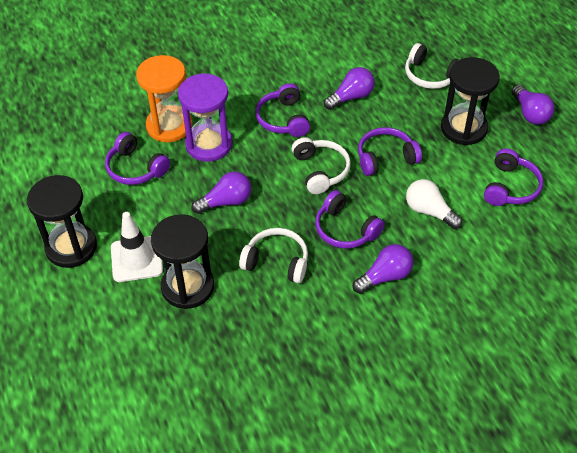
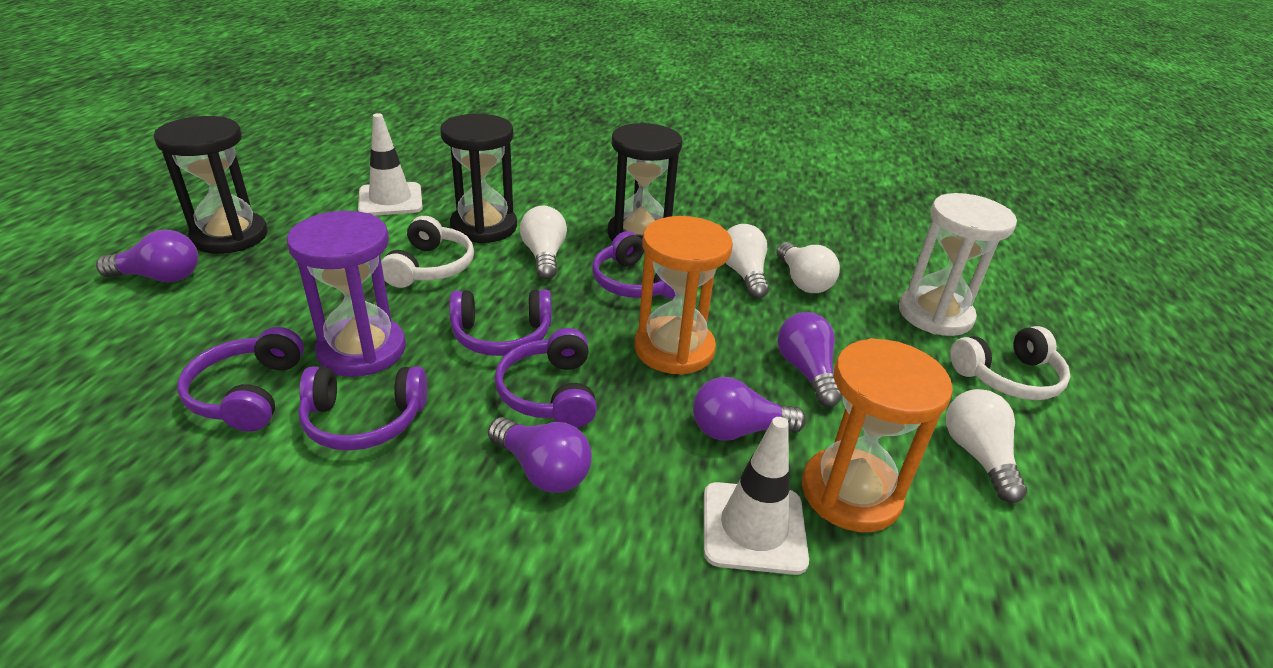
orange hourglass: 1 -> 2
white headphones: 3 -> 2
white hourglass: 0 -> 1
white light bulb: 1 -> 4
white traffic cone: 1 -> 2

